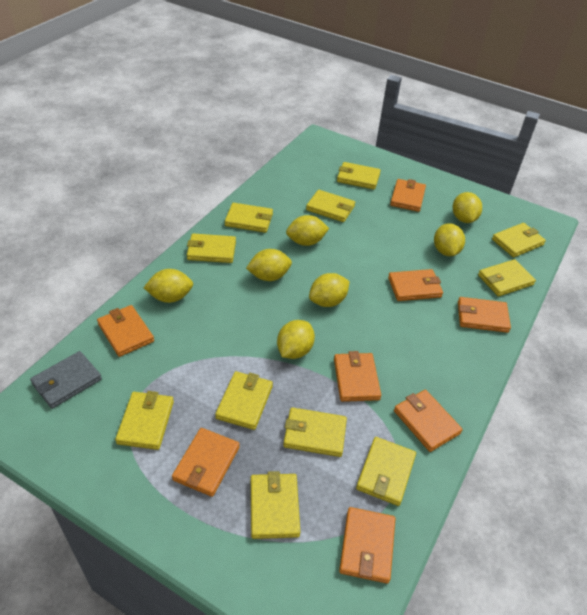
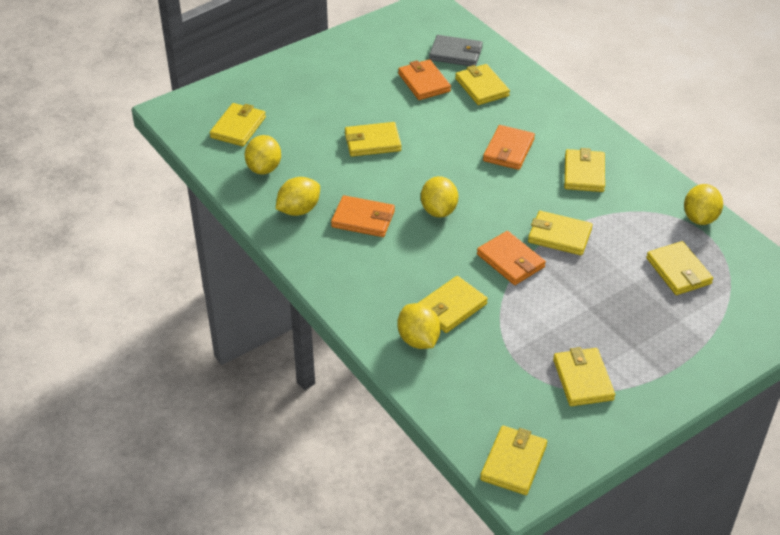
orange wallet: 8 -> 4
yellow lemon: 7 -> 5
yellow wallet: 11 -> 9

